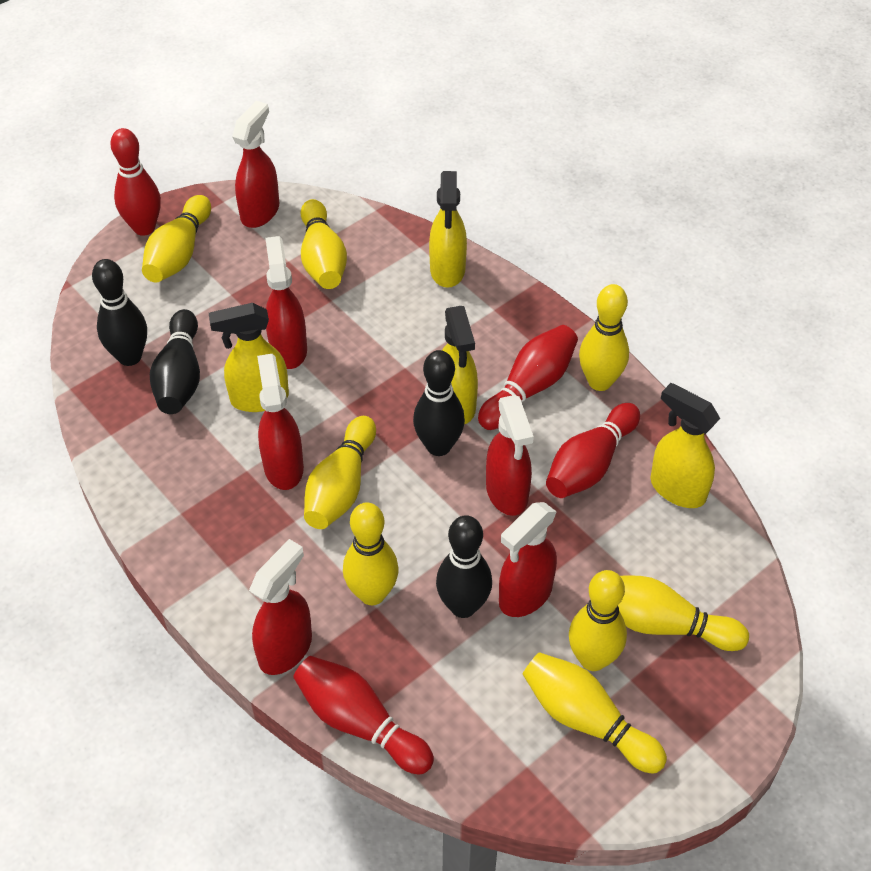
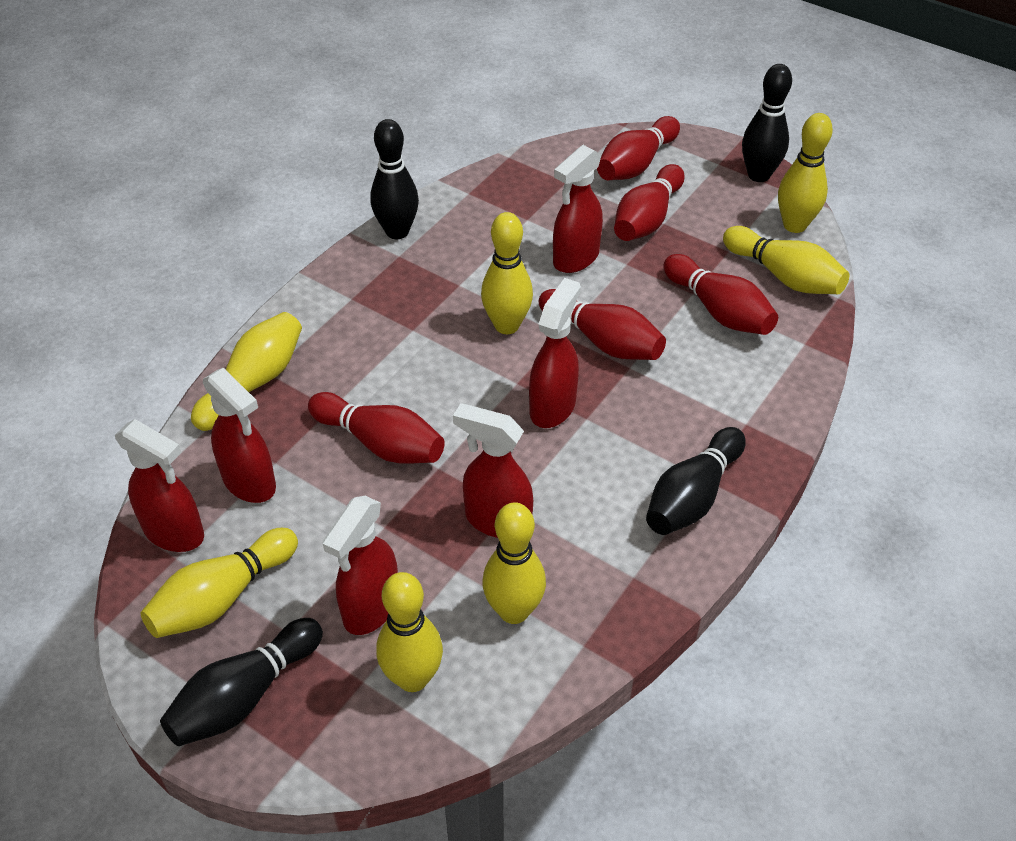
red bowling pin: 4 -> 5
yellow bowling pin: 8 -> 7
yellow spray bottle: 4 -> 0

